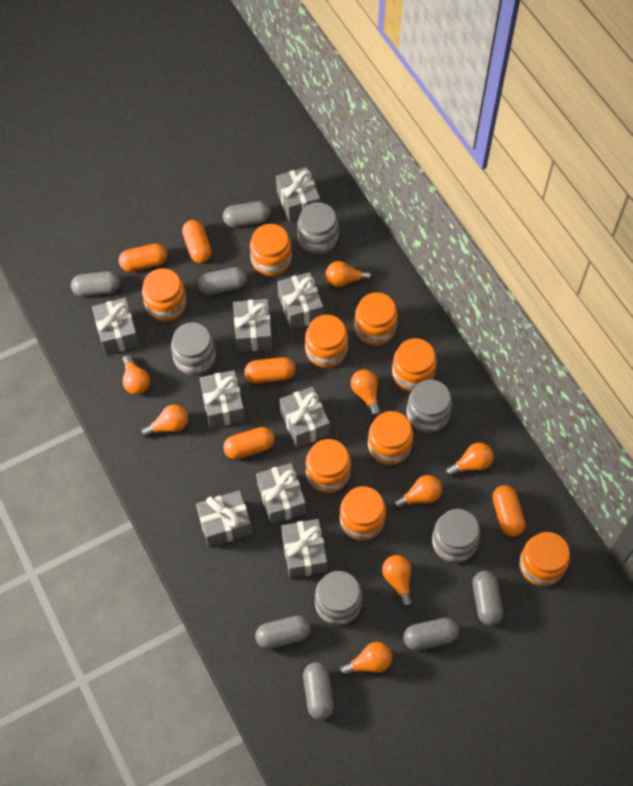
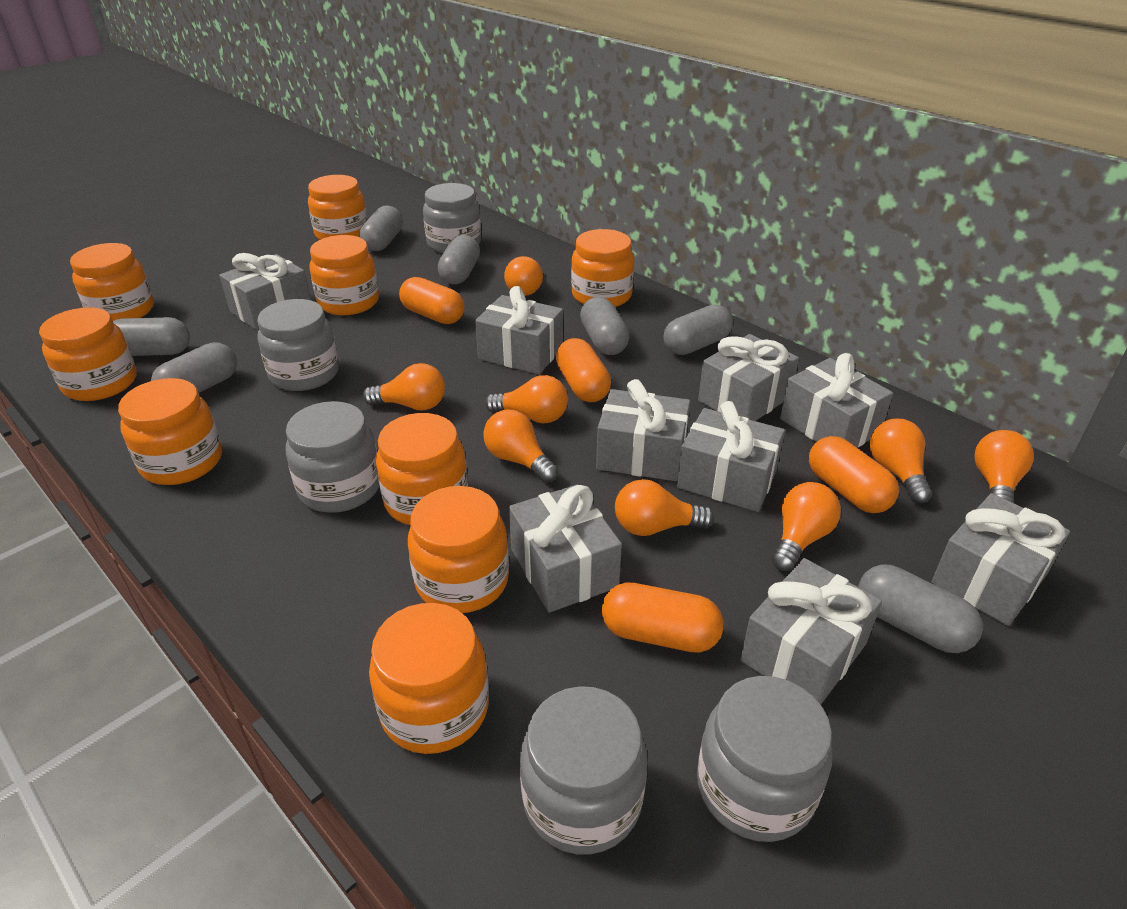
orange capsule: 5 -> 4

